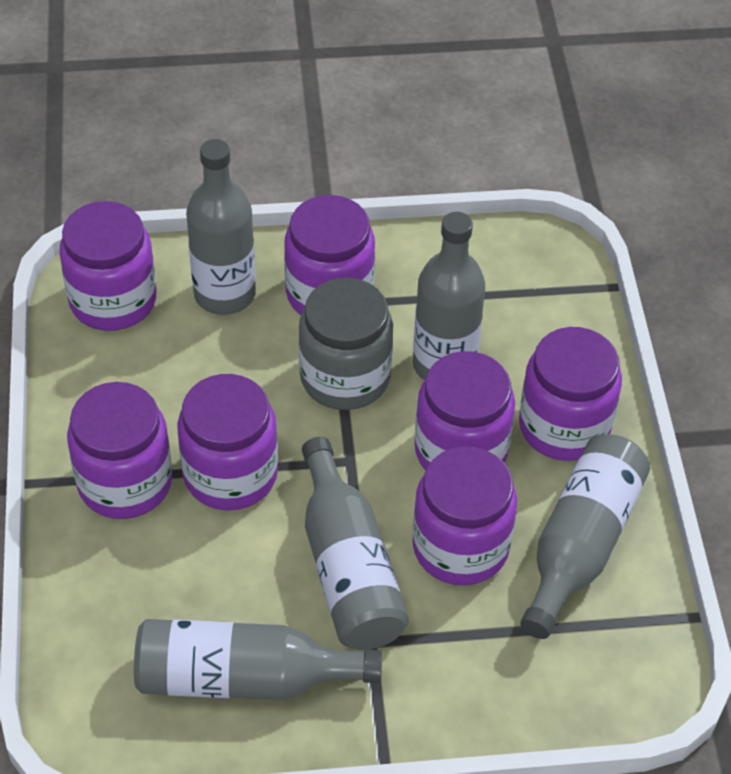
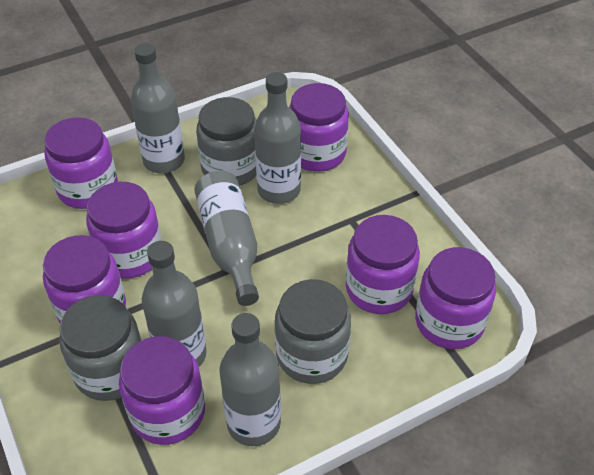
grey jar: 1 -> 3

